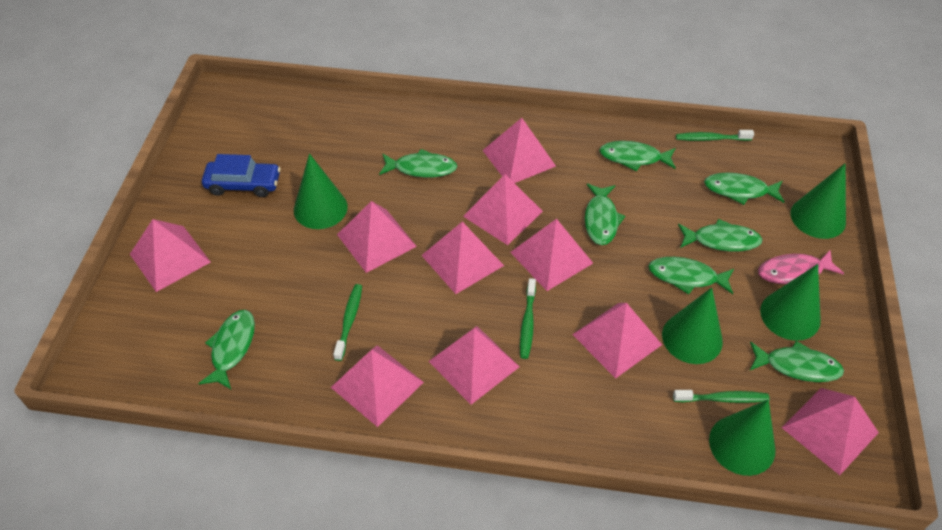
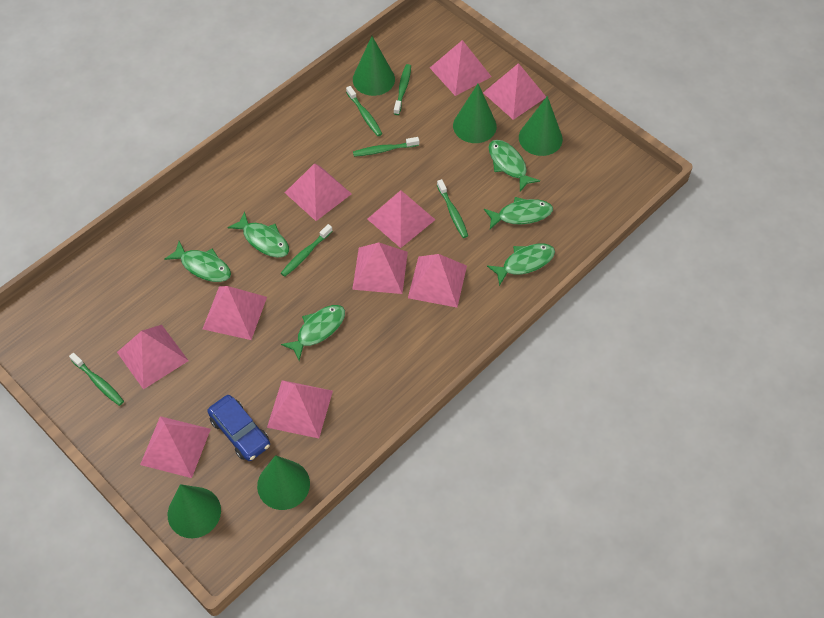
green fish: 8 -> 6
green toothbrush: 4 -> 6
pink fish: 1 -> 0

